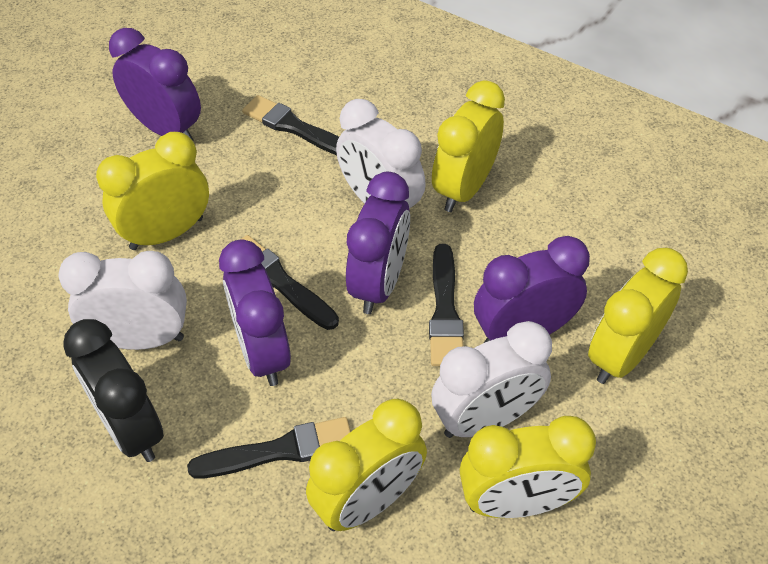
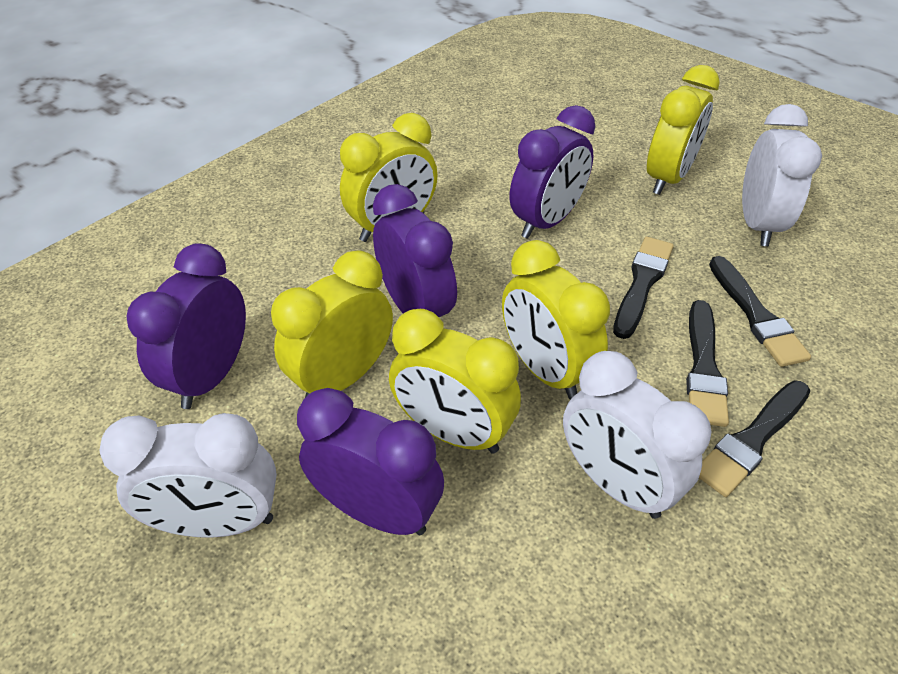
black clock: 1 -> 0

